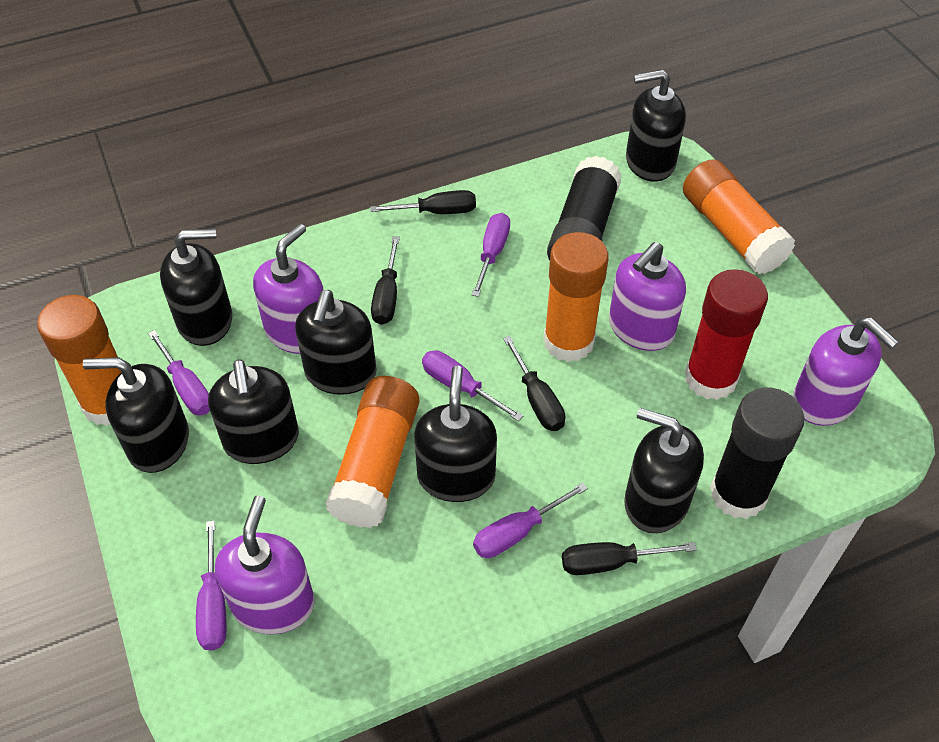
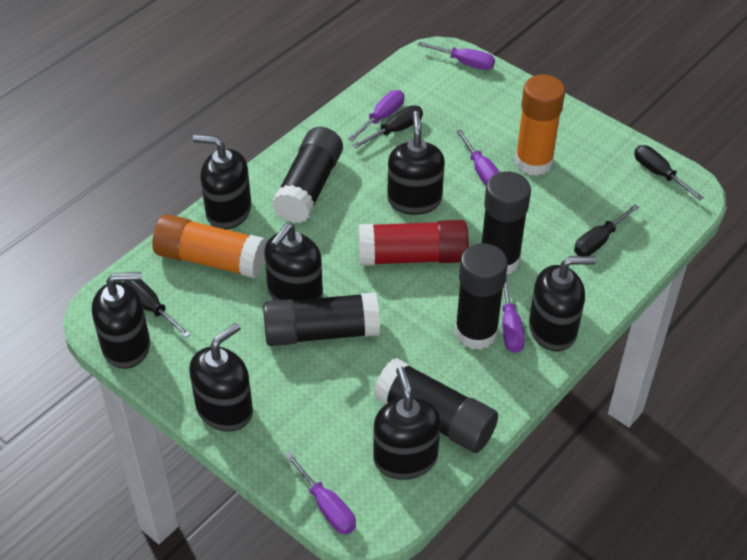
black glue stick: 2 -> 5
orange glue stick: 4 -> 2
purple soap dispenser: 4 -> 0

